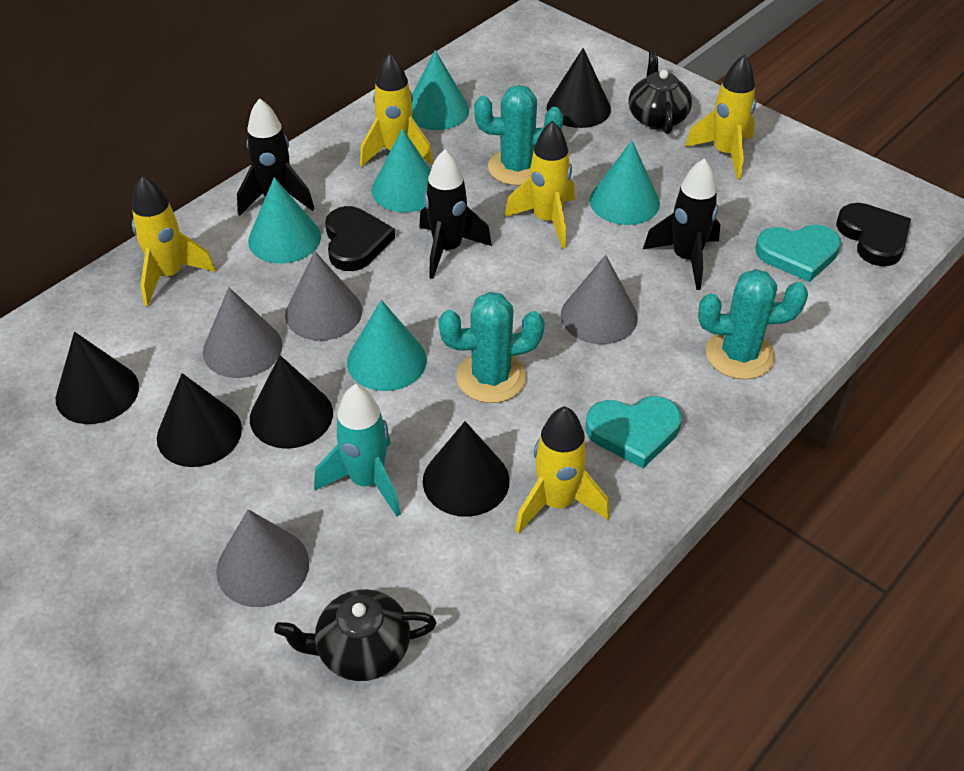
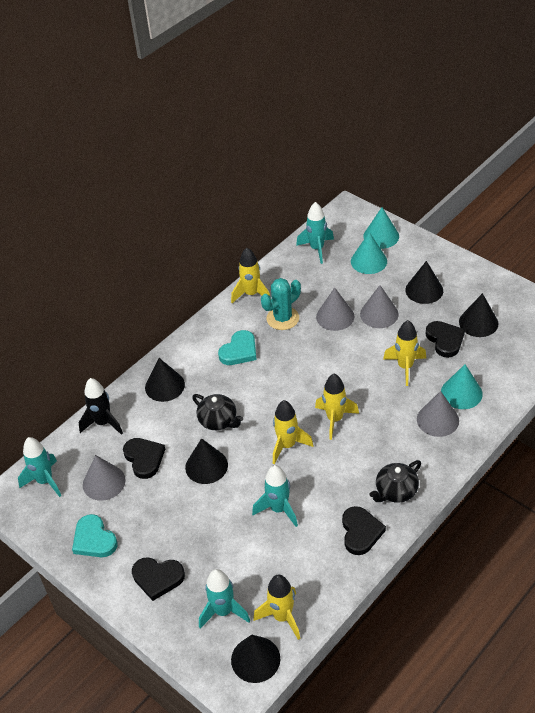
black heart: 2 -> 4
black rocket: 3 -> 1
turquoise cactus: 3 -> 1
turquoise cone: 5 -> 3
turquoise rocket: 1 -> 4

